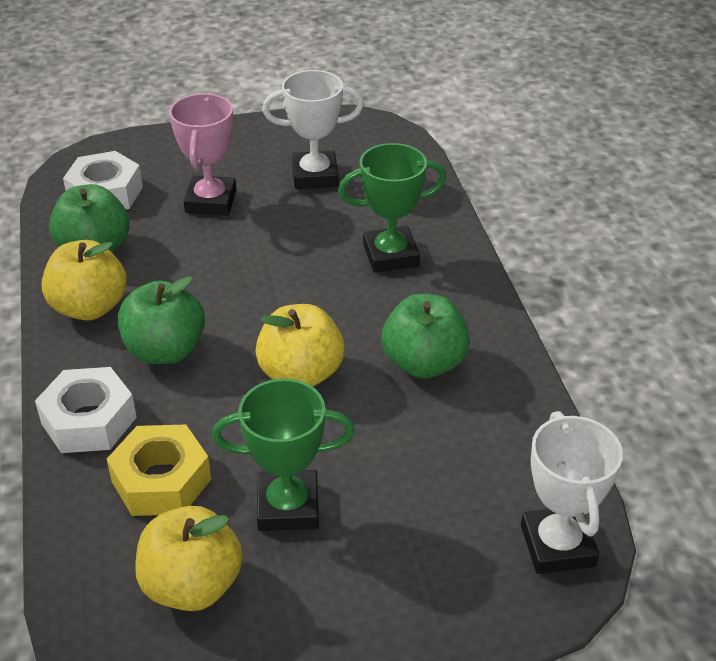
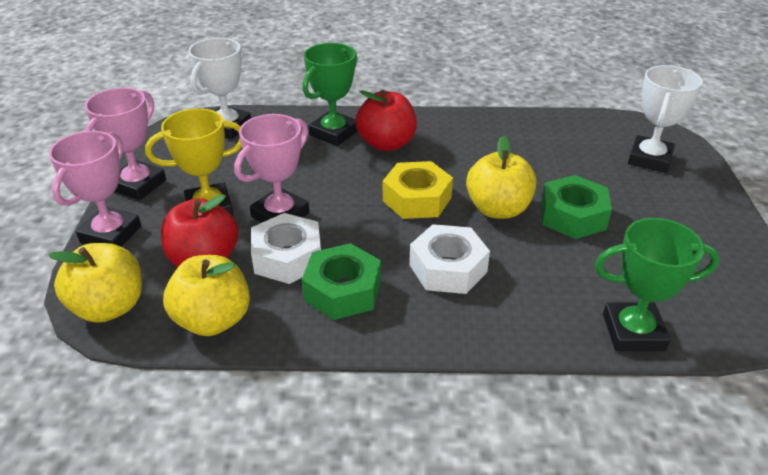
green apple: 3 -> 0
green nut: 0 -> 2
pink trophy: 1 -> 3
red apple: 0 -> 2
yellow trophy: 0 -> 1

